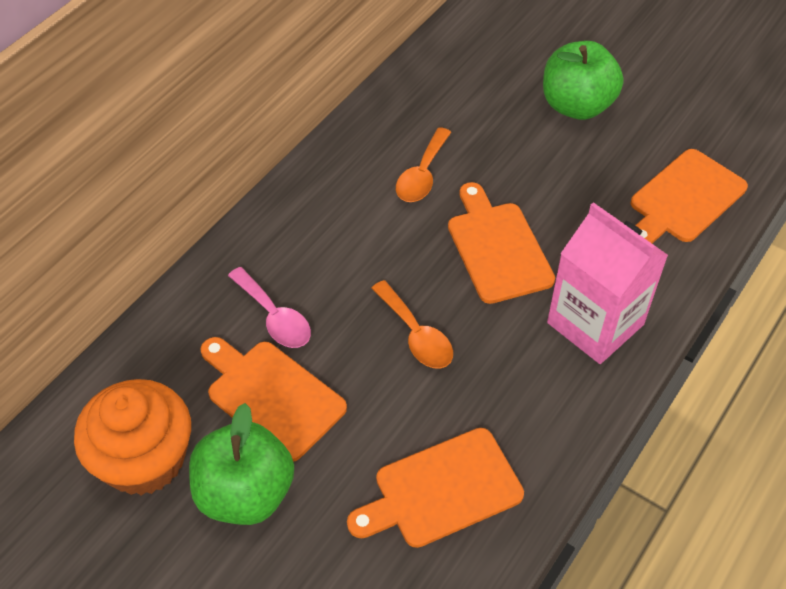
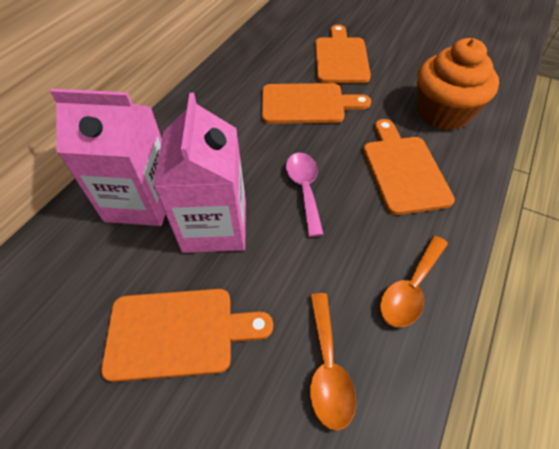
green apple: 2 -> 0
pink carton: 1 -> 2

